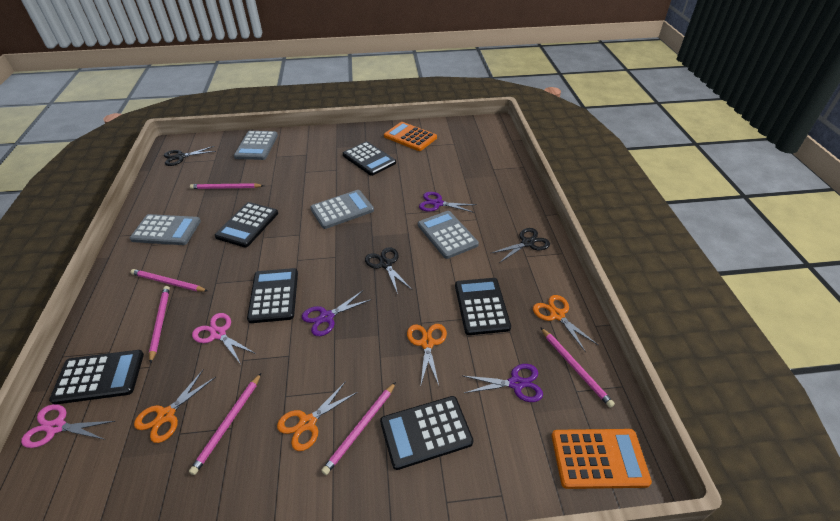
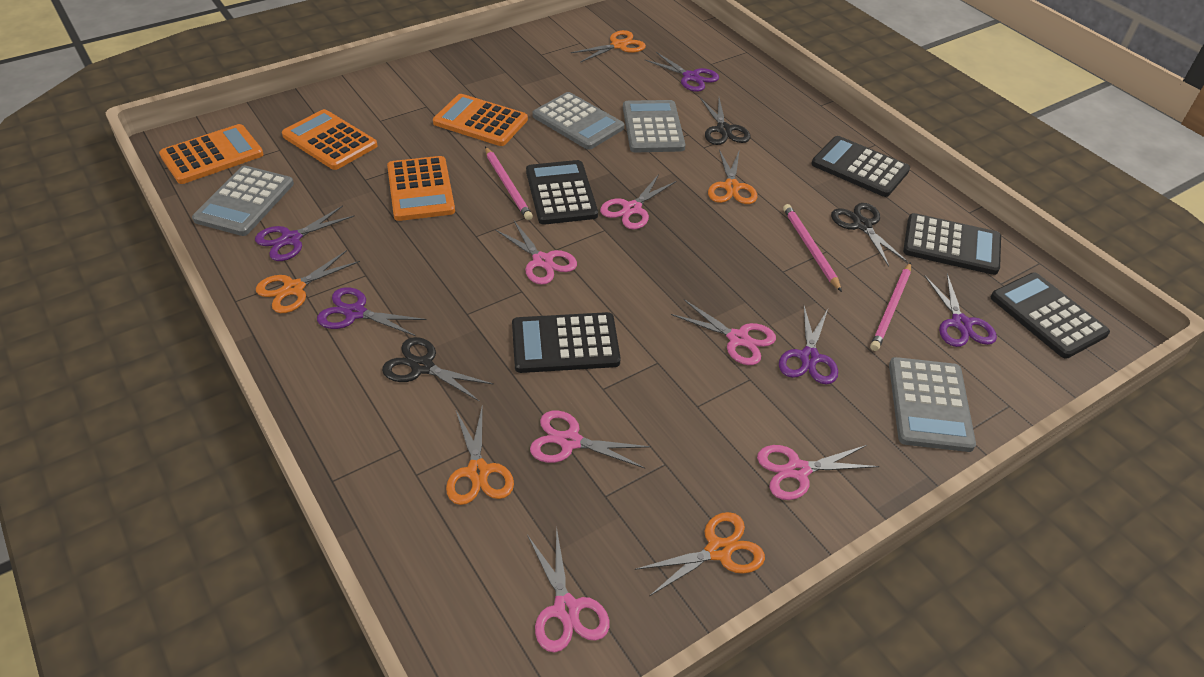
black calculator: 6 -> 5
orange calculator: 2 -> 4
orange scissors: 4 -> 5
pink pencil: 6 -> 3
pink scissors: 2 -> 6
purple scissors: 3 -> 5

